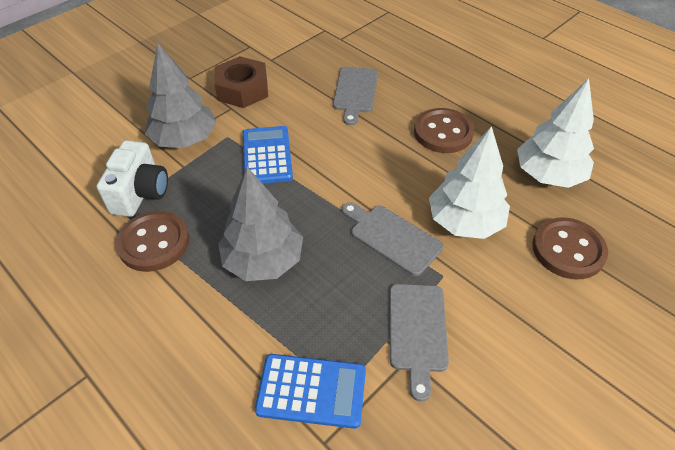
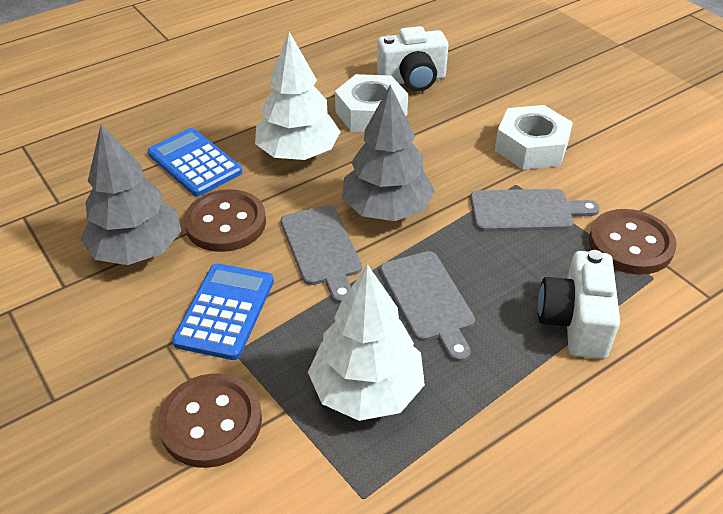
brown nut: 1 -> 0
white camera: 1 -> 2
white nut: 0 -> 2

